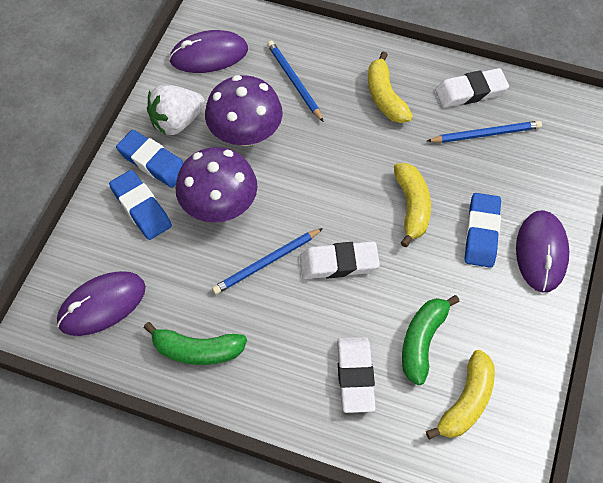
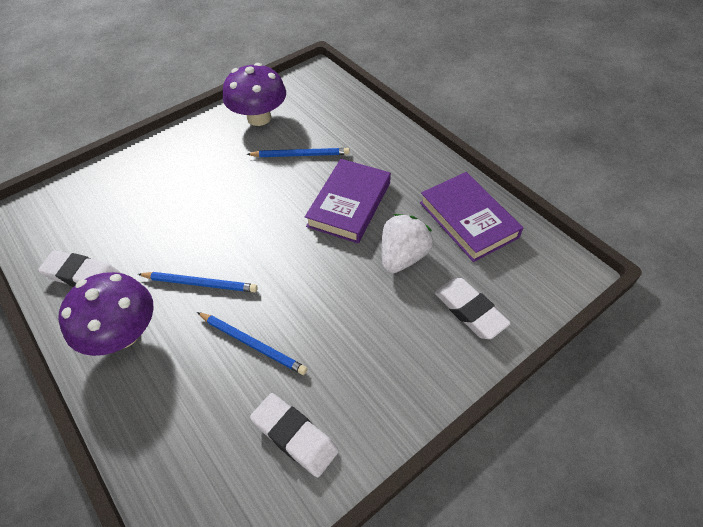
blue eraser: 3 -> 0
green banana: 2 -> 0
purple book: 0 -> 2
purple mouse: 3 -> 0
yellow banana: 3 -> 0

